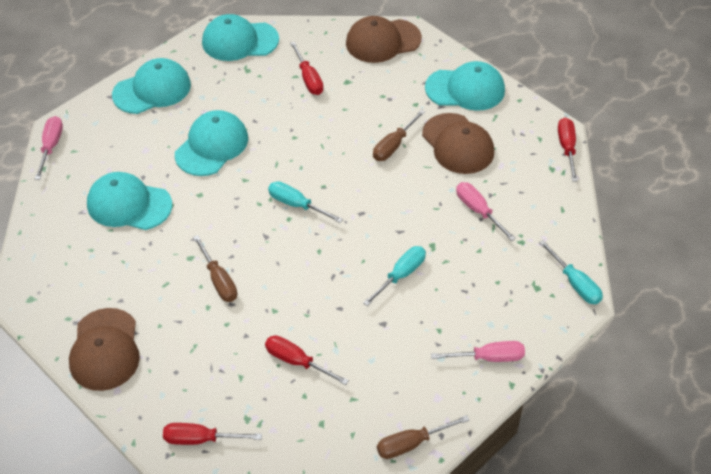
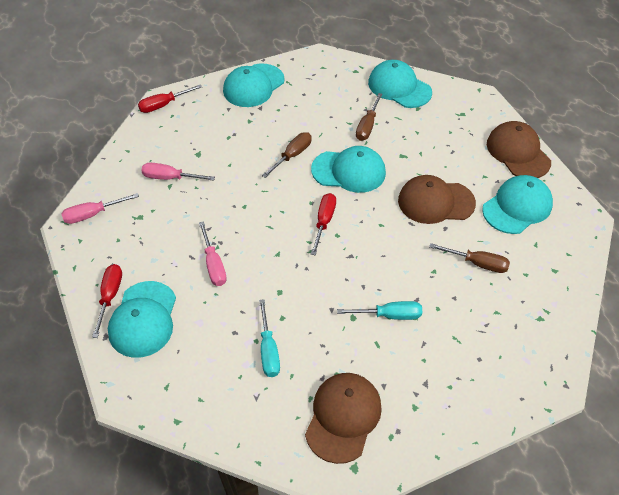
red screwdriver: 4 -> 3
turquoise screwdriver: 3 -> 2

